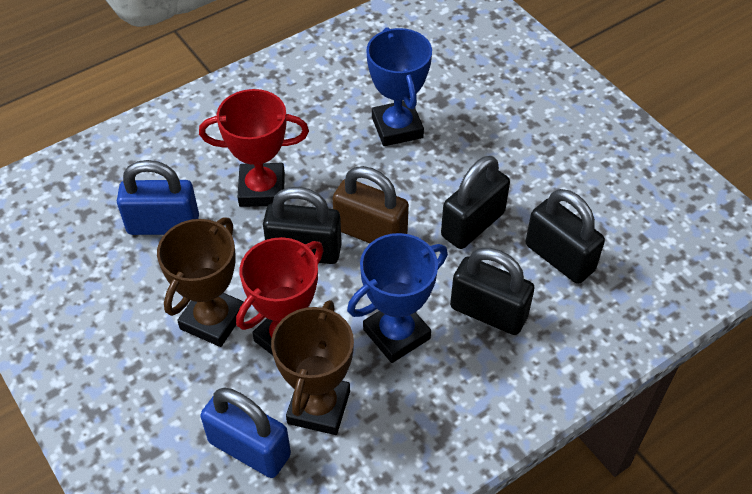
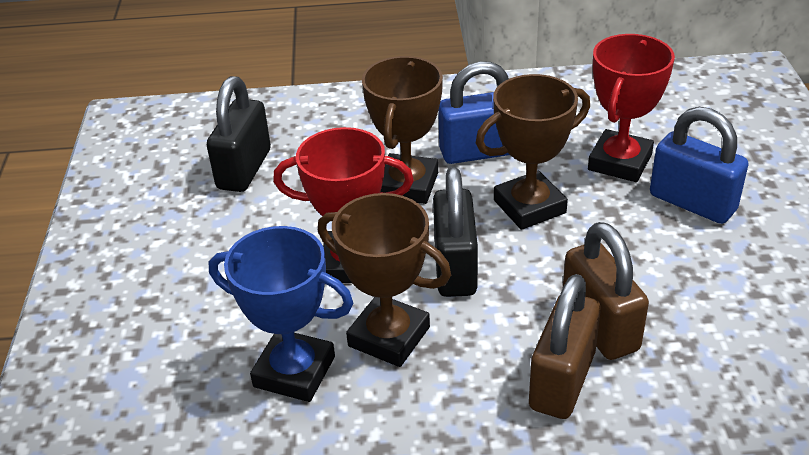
black padlock: 4 -> 2
blue trophy: 2 -> 1
brown padlock: 1 -> 2
brown trophy: 2 -> 3

